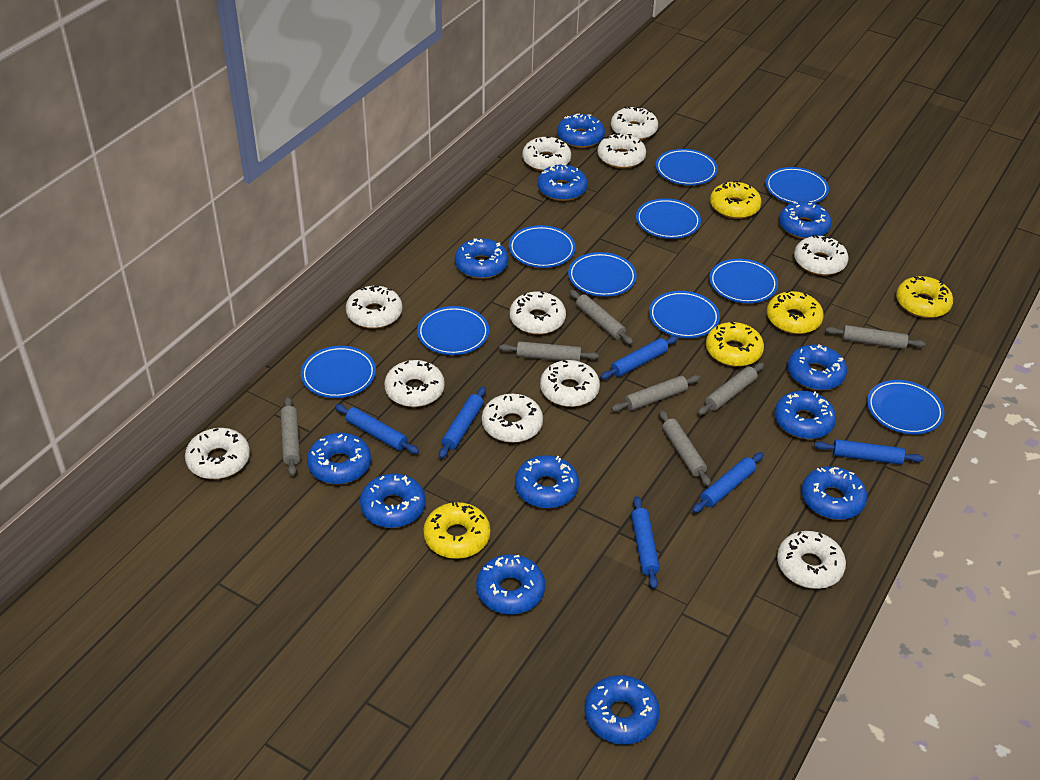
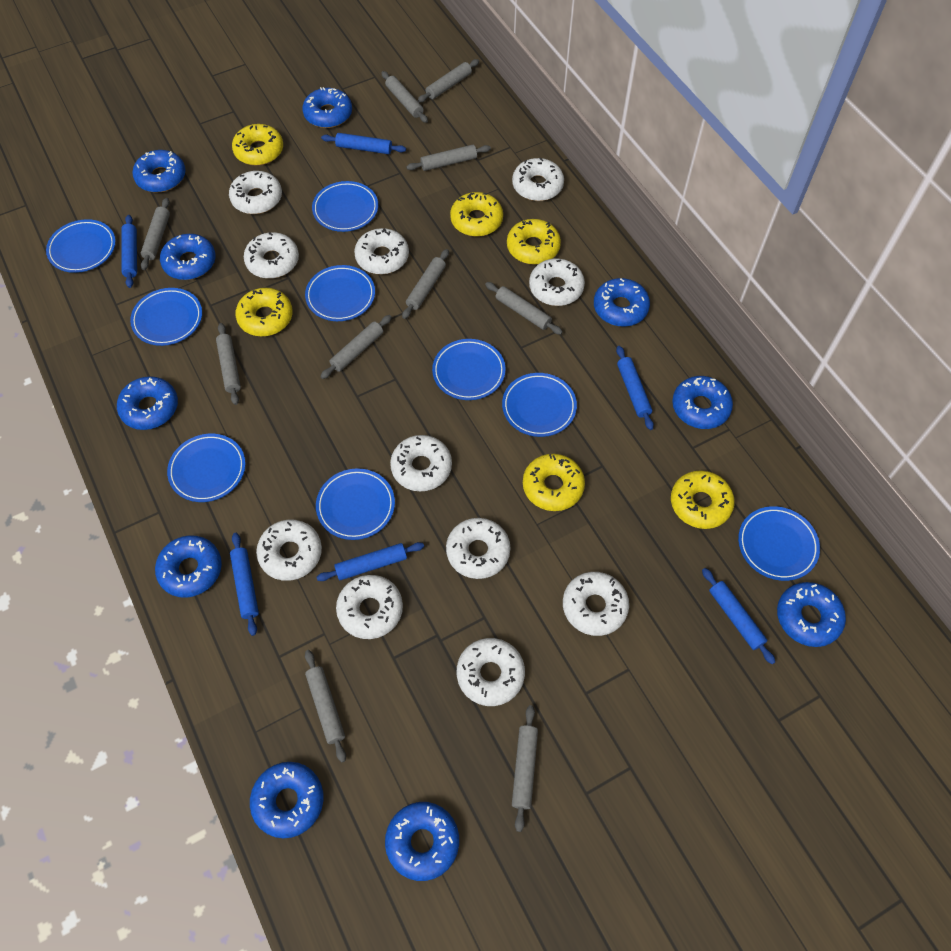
blue donut: 12 -> 10
blue plate: 10 -> 9
grey rolling pin: 7 -> 10
yellow donut: 5 -> 6

